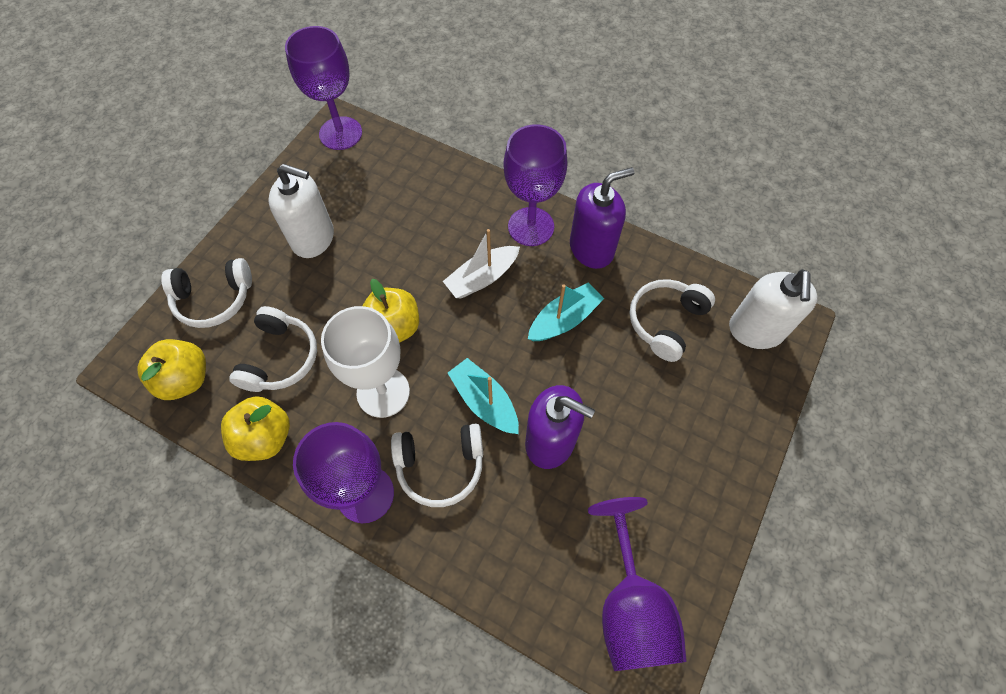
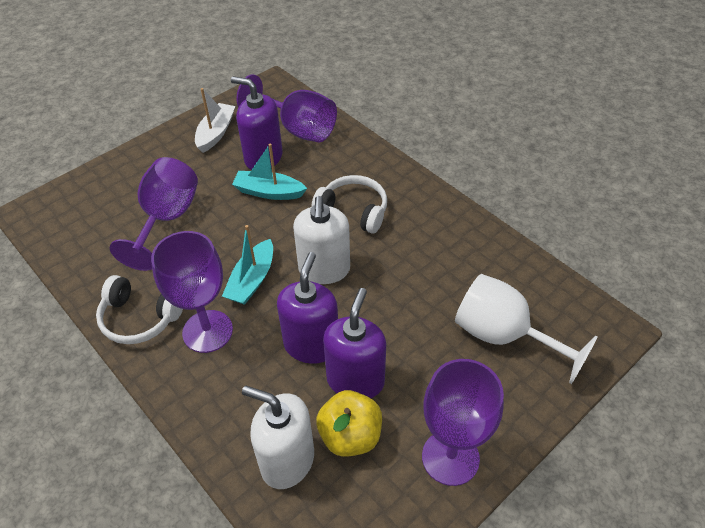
purple soap dispenser: 2 -> 3
white headphones: 4 -> 2
yellow apple: 3 -> 1

